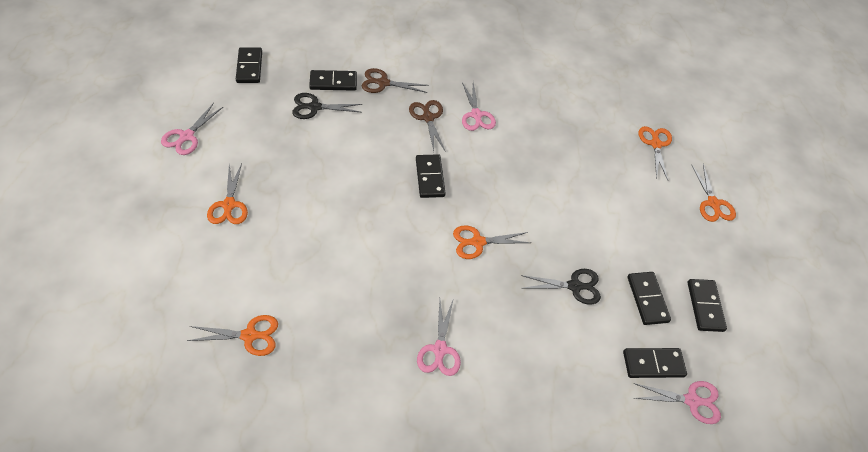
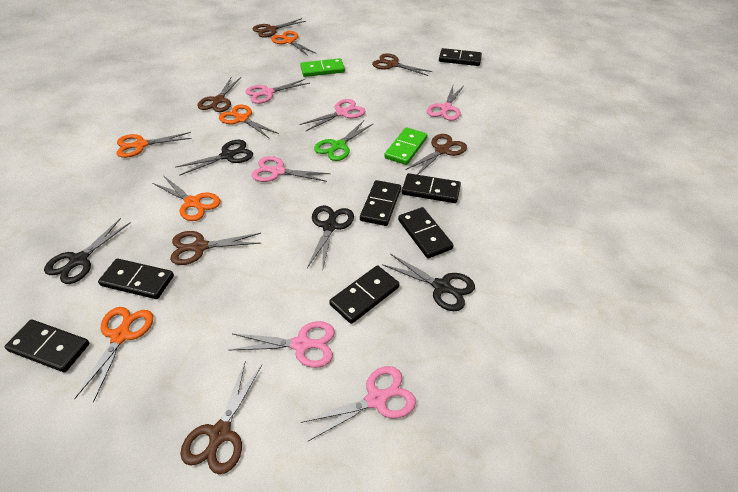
black domino: 6 -> 7
black scissors: 2 -> 4
brown scissors: 2 -> 6
green domino: 0 -> 2
green scissors: 0 -> 1
pink scissors: 4 -> 6

